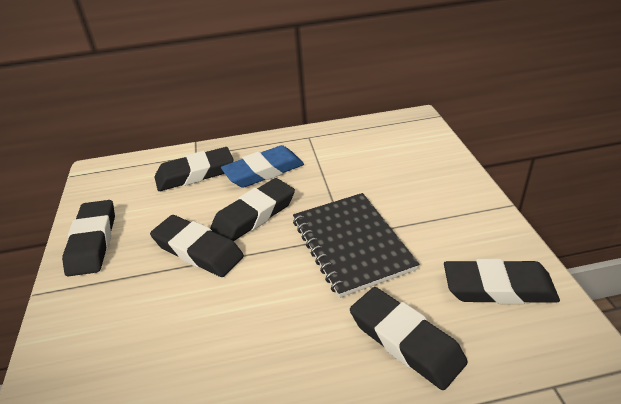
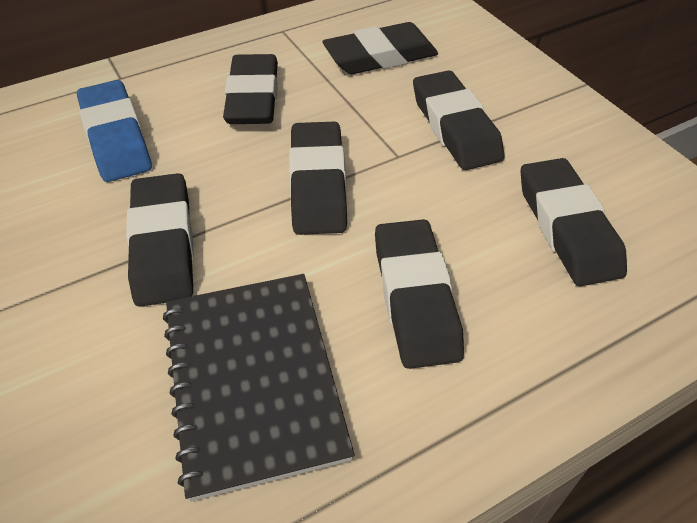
black eraser: 6 -> 7

